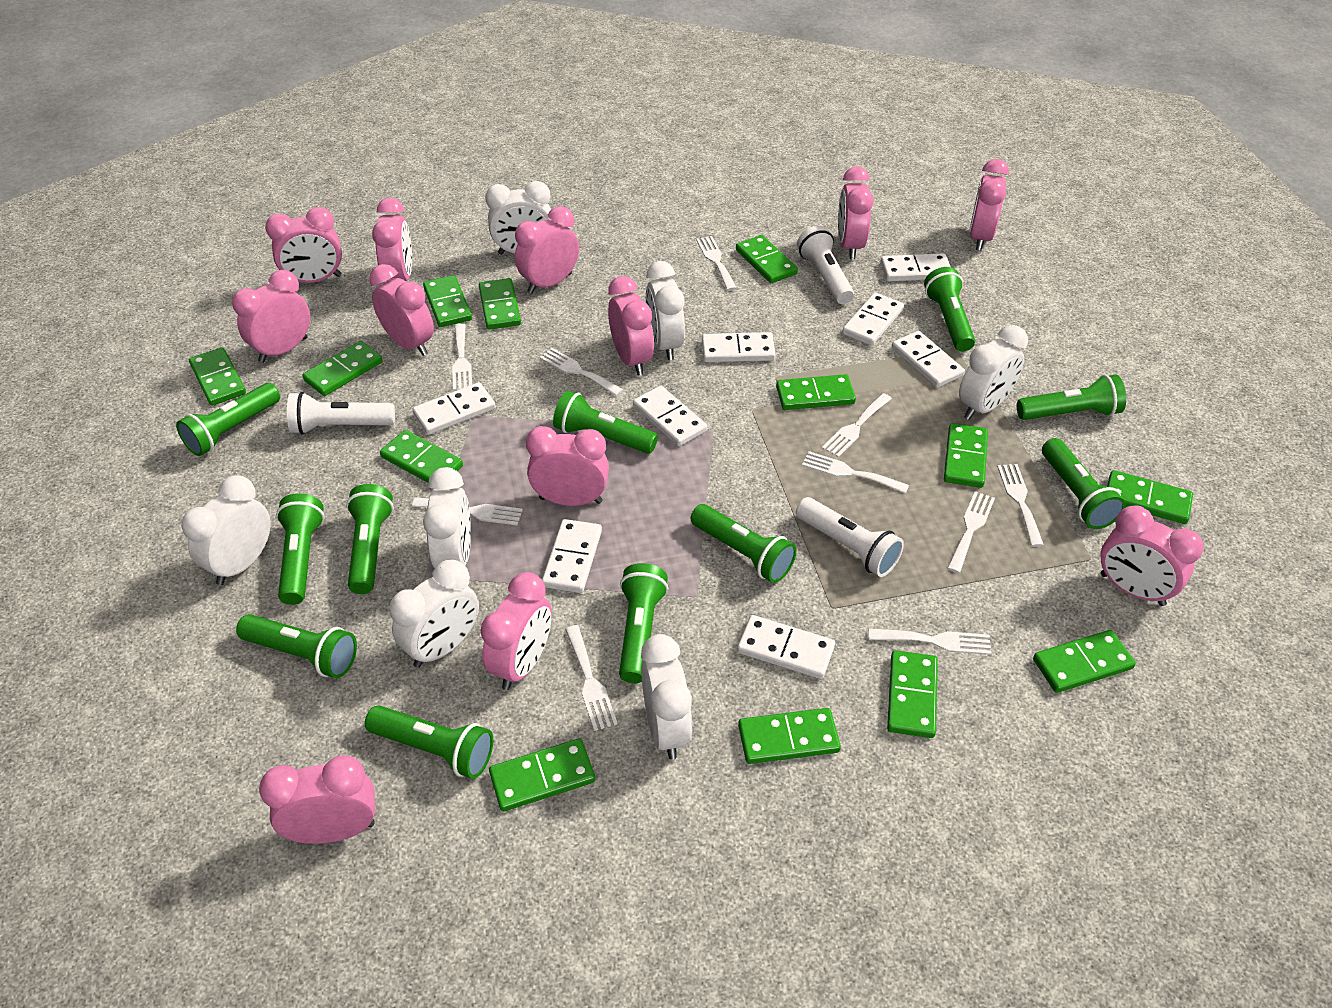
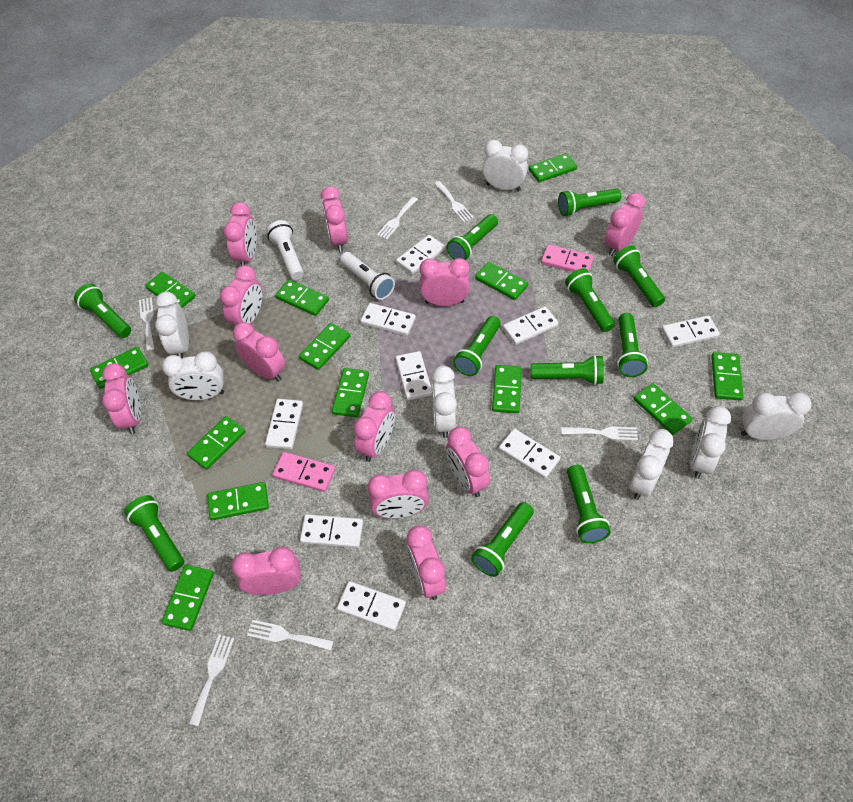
pink domino: 0 -> 2
white domino: 8 -> 9
white flashlight: 3 -> 2
white fork: 10 -> 6

